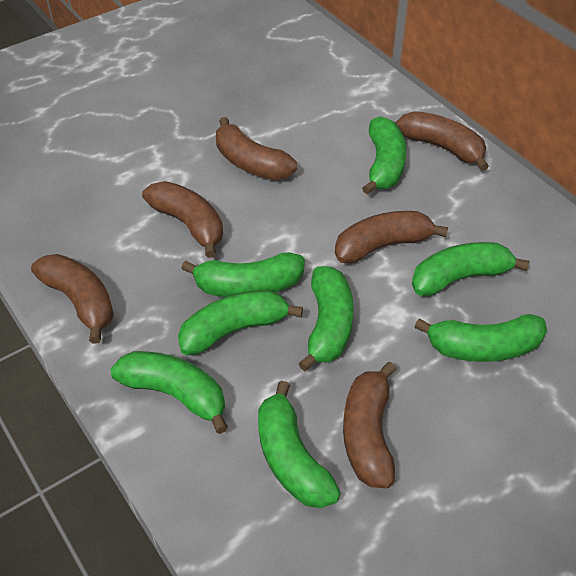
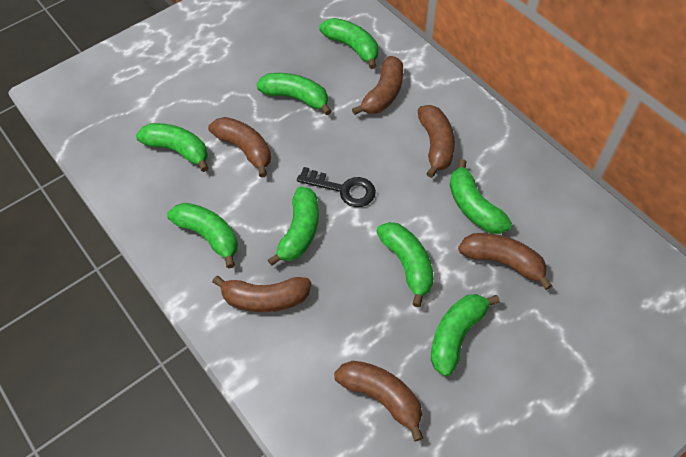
black key: 0 -> 1

